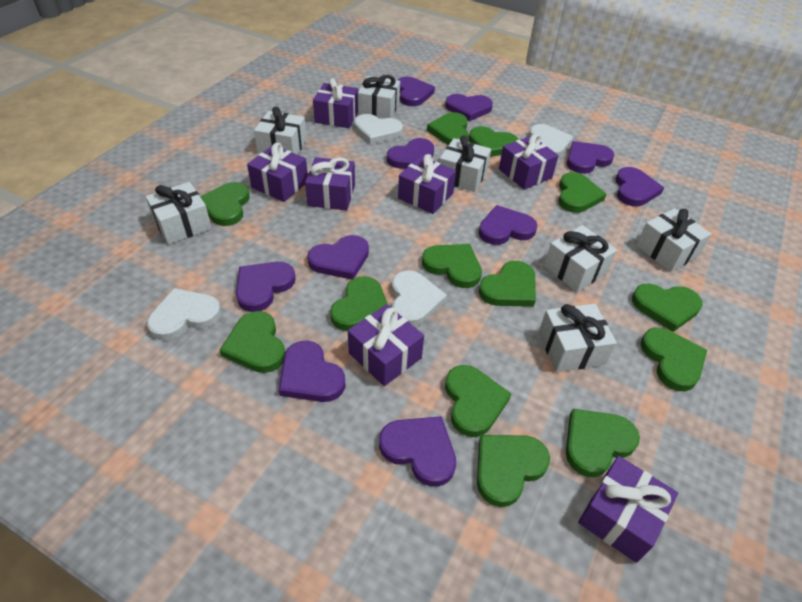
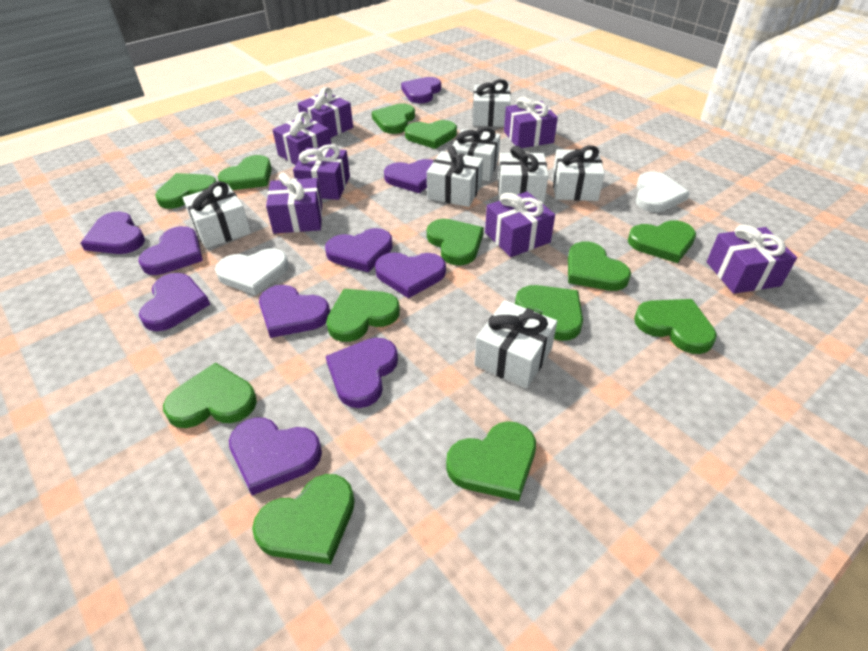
white heart: 4 -> 2

